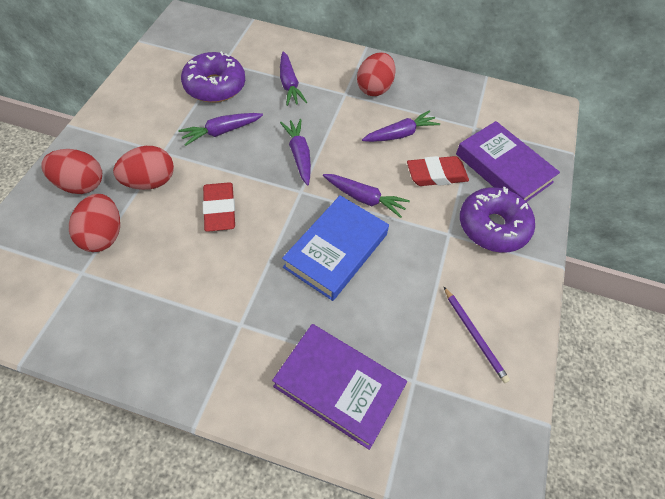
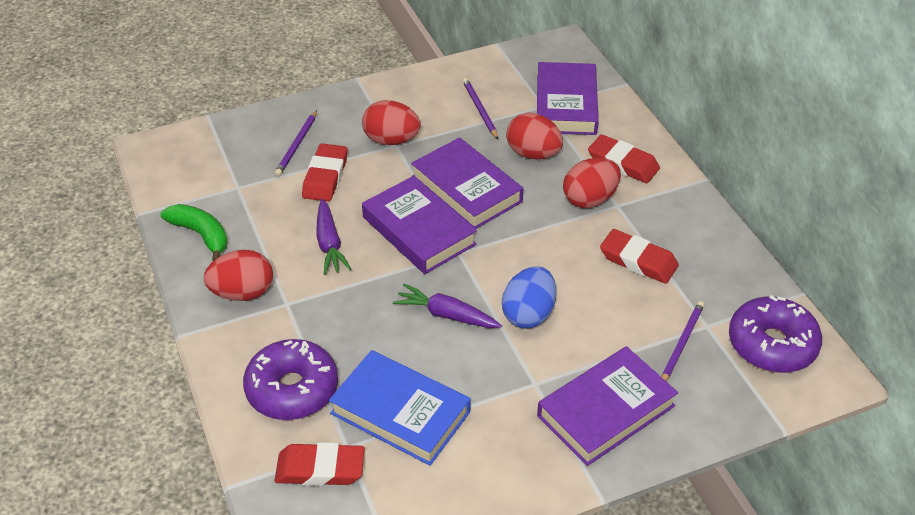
blue egg: 0 -> 1
green banana: 0 -> 1
purple book: 2 -> 4
purple carrot: 5 -> 2
purple pencil: 1 -> 3
red eraser: 2 -> 4

